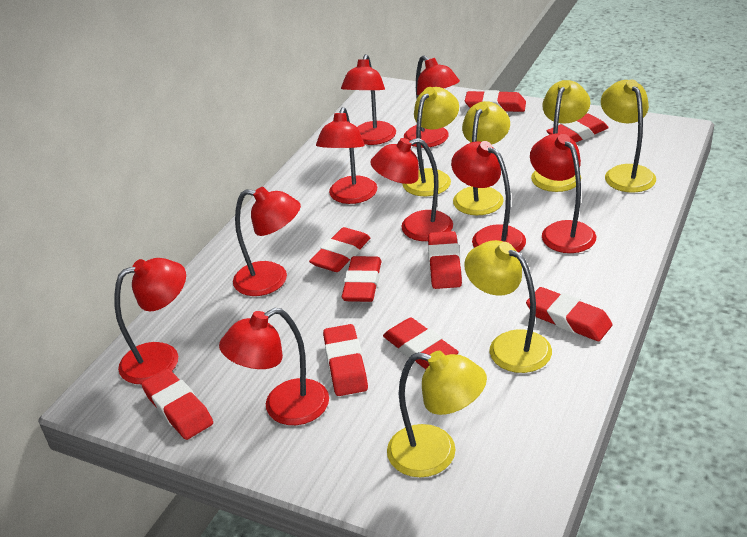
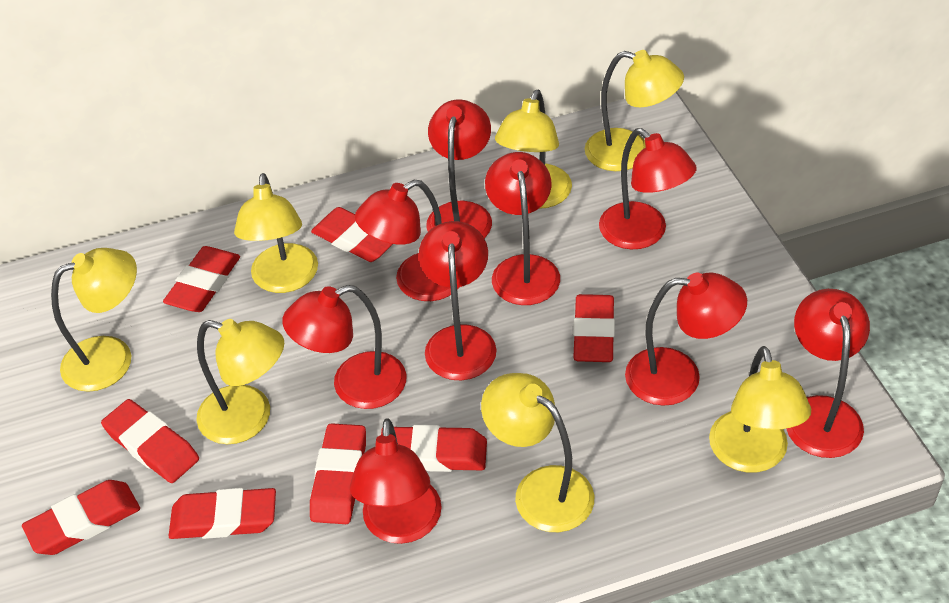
red eraser: 9 -> 8
yellow lamp: 6 -> 7

